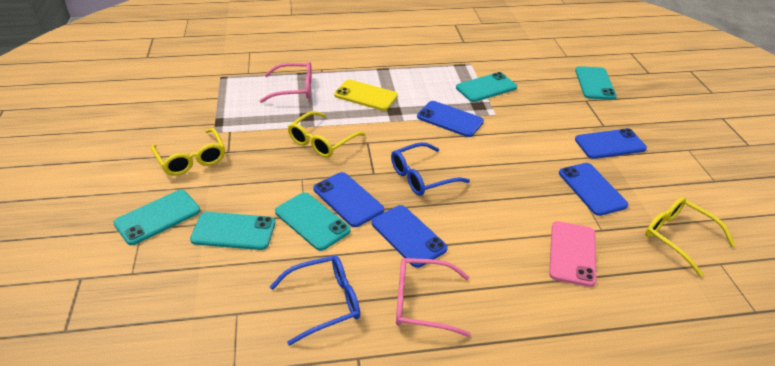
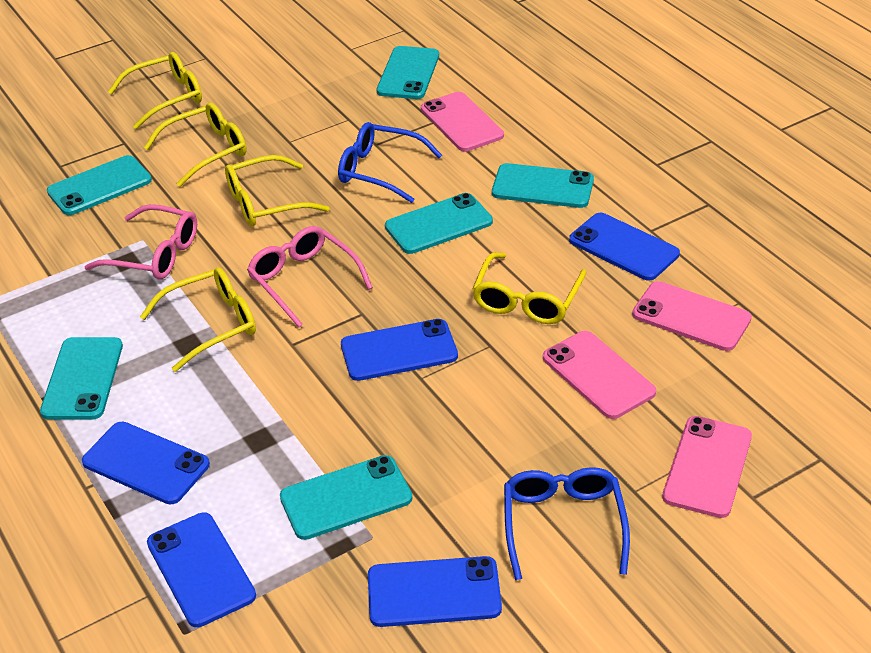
pink phone: 1 -> 4
turquoise phone: 5 -> 6
yellow glasses: 3 -> 5
yellow phone: 1 -> 0

